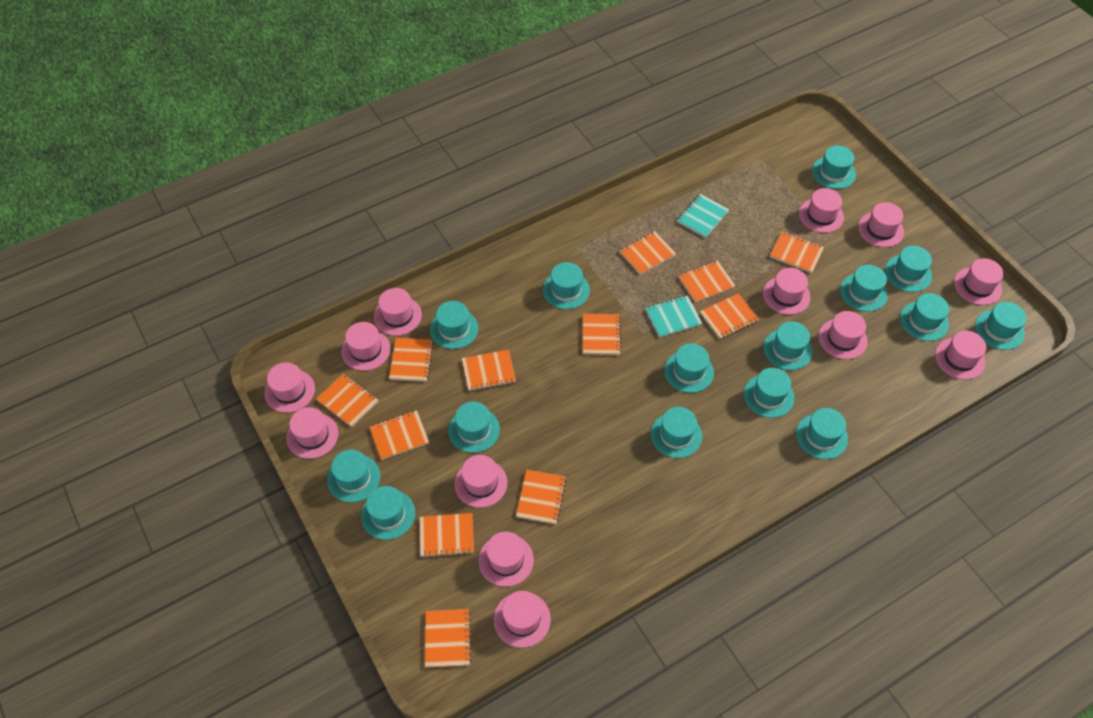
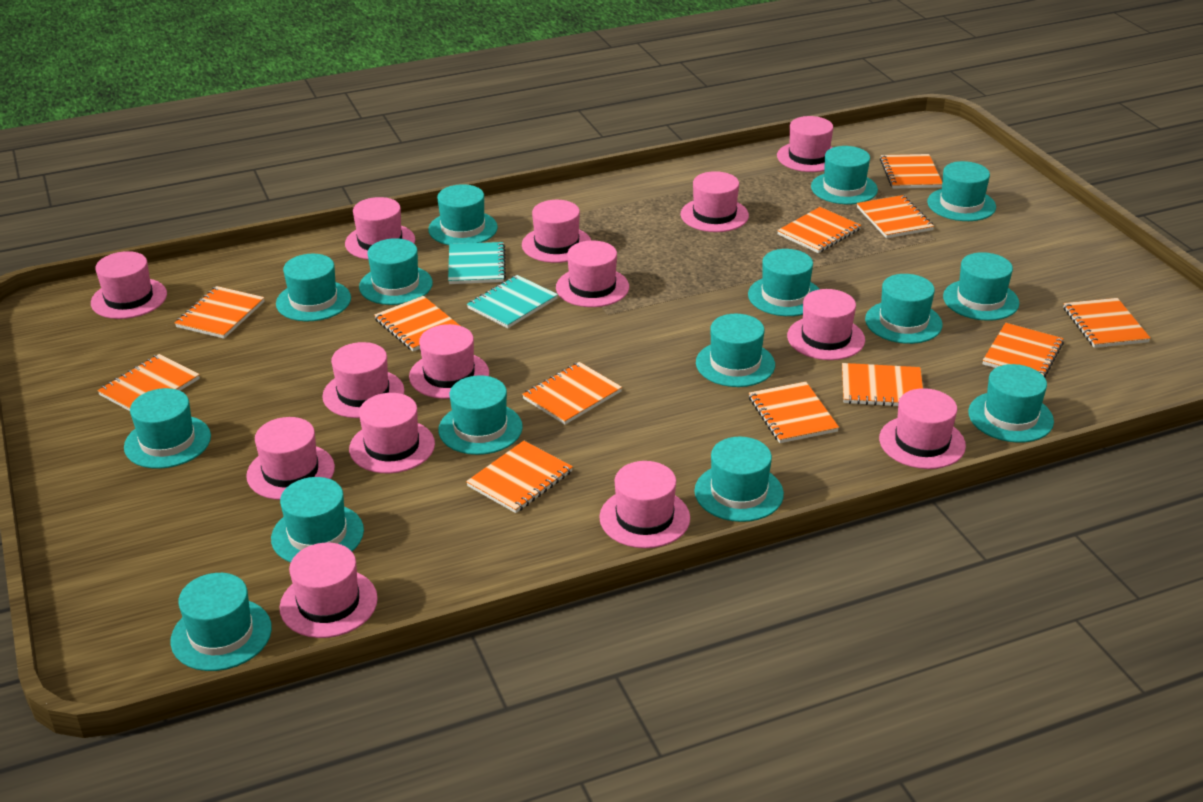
pink hat: 13 -> 14

